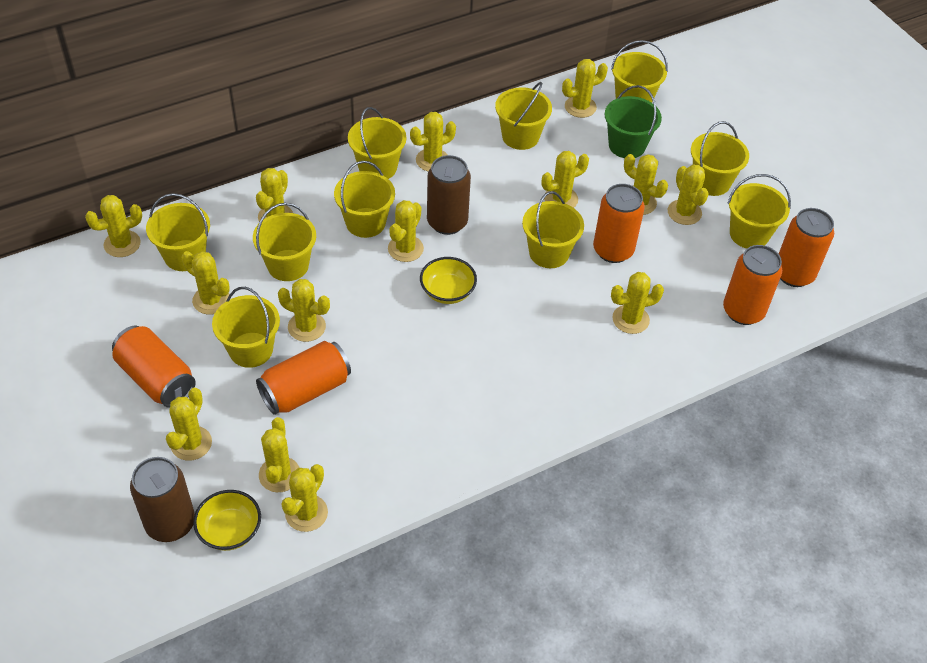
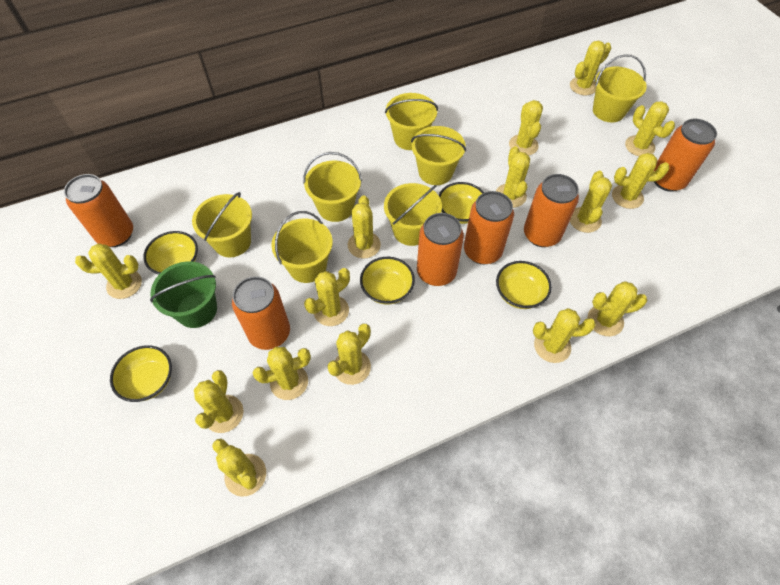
brown can: 2 -> 0
orange can: 5 -> 6
yellow bowl: 2 -> 5
yellow bucket: 10 -> 7
yellow cactus: 14 -> 15

